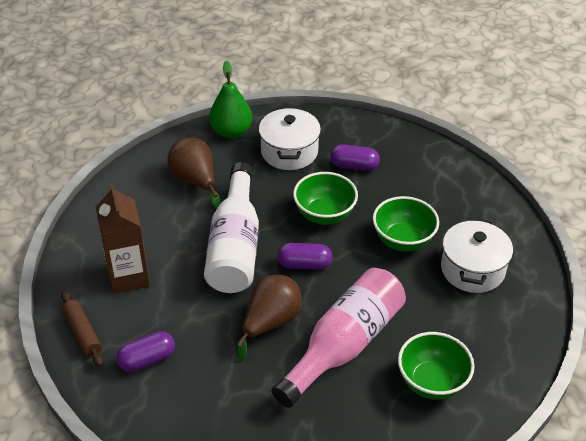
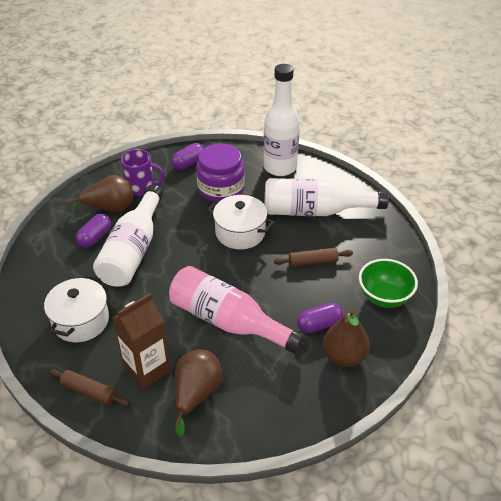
brown pear: 2 -> 3
brown rolling pin: 1 -> 2
green bowl: 3 -> 1
green pear: 1 -> 0
purple jar: 0 -> 1
purple mug: 0 -> 1
white bottle: 1 -> 3

